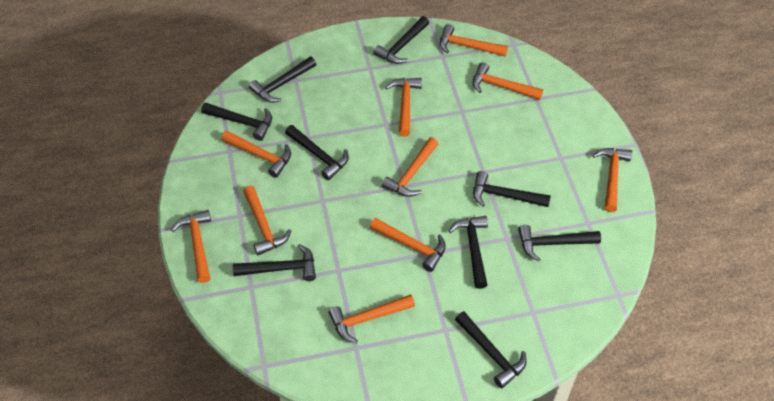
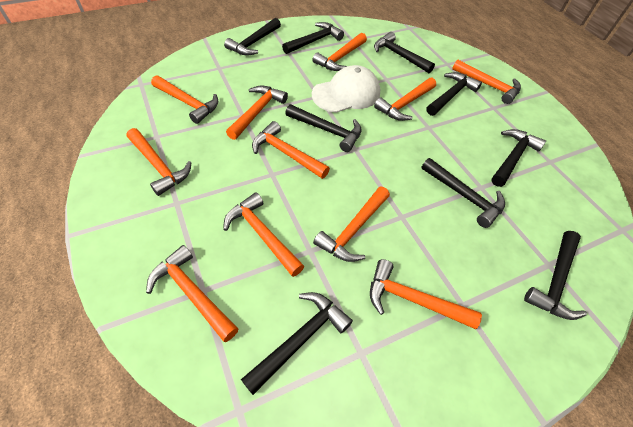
orange hammer: 10 -> 11
white cap: 0 -> 1

